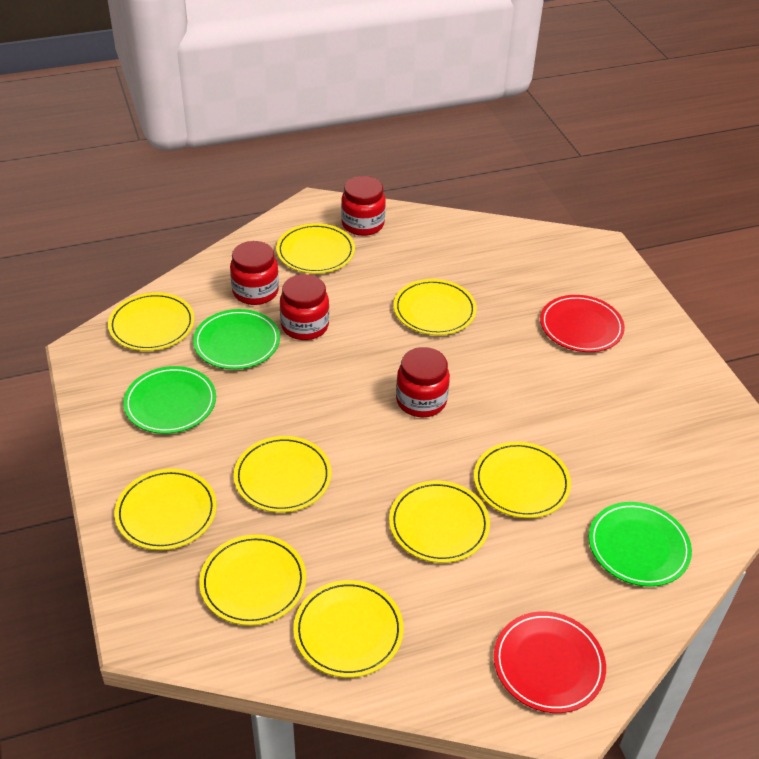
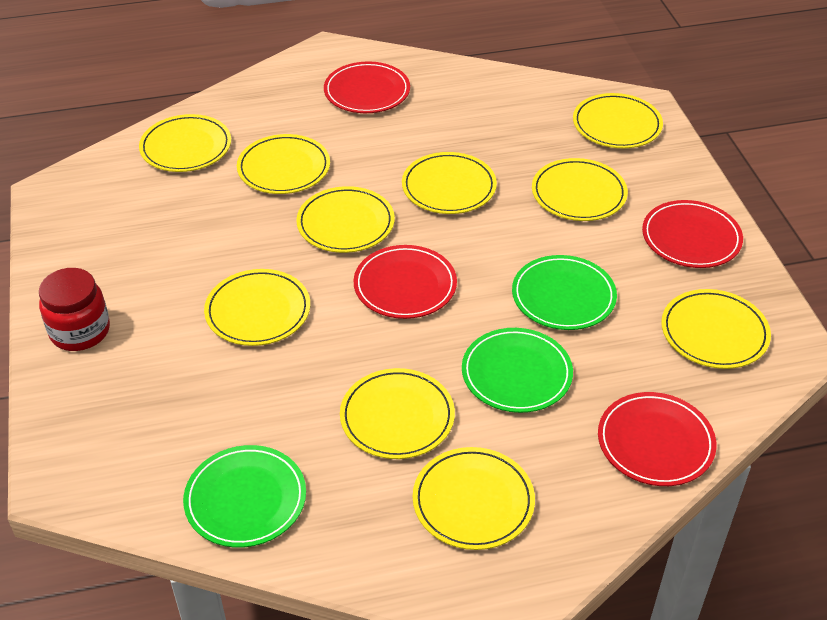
red jar: 4 -> 1
red plate: 2 -> 4
yellow plate: 9 -> 10

